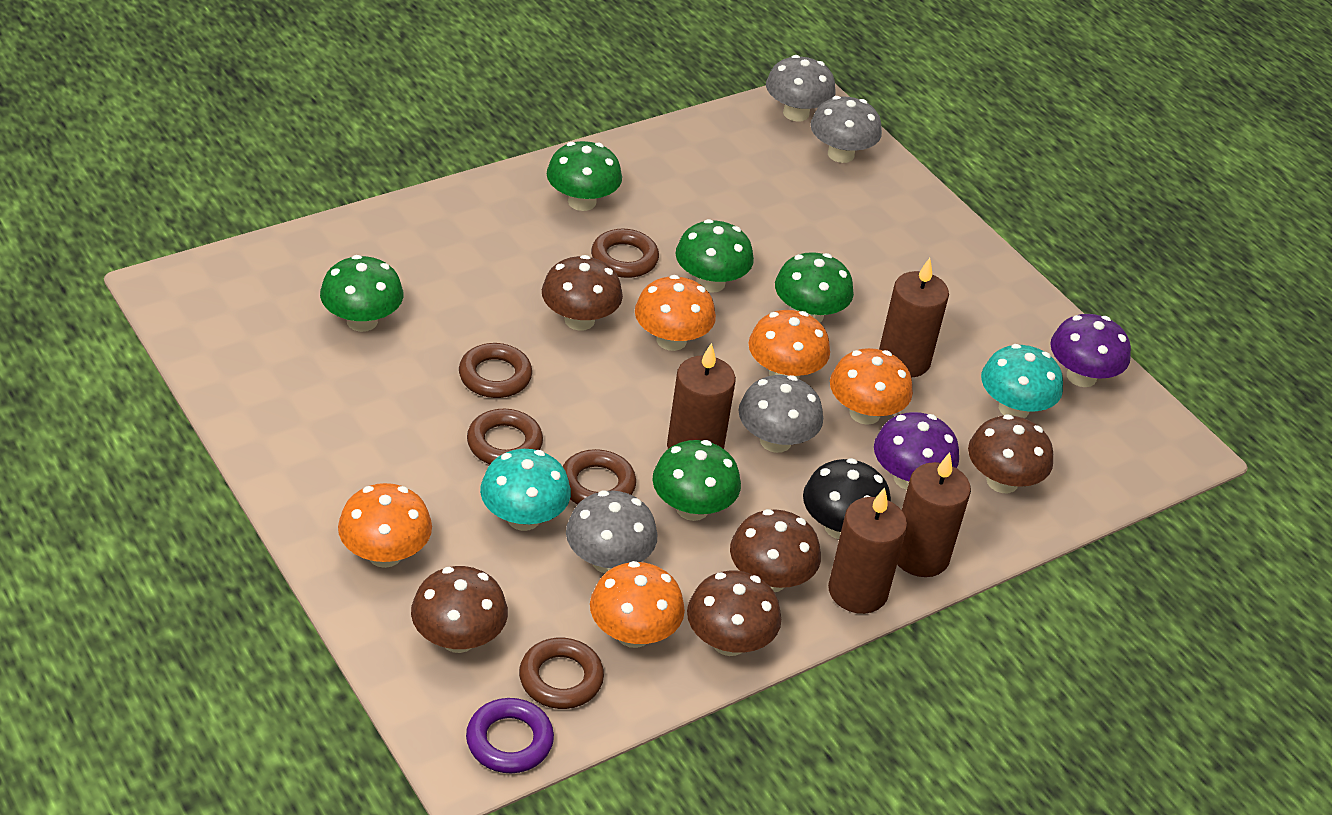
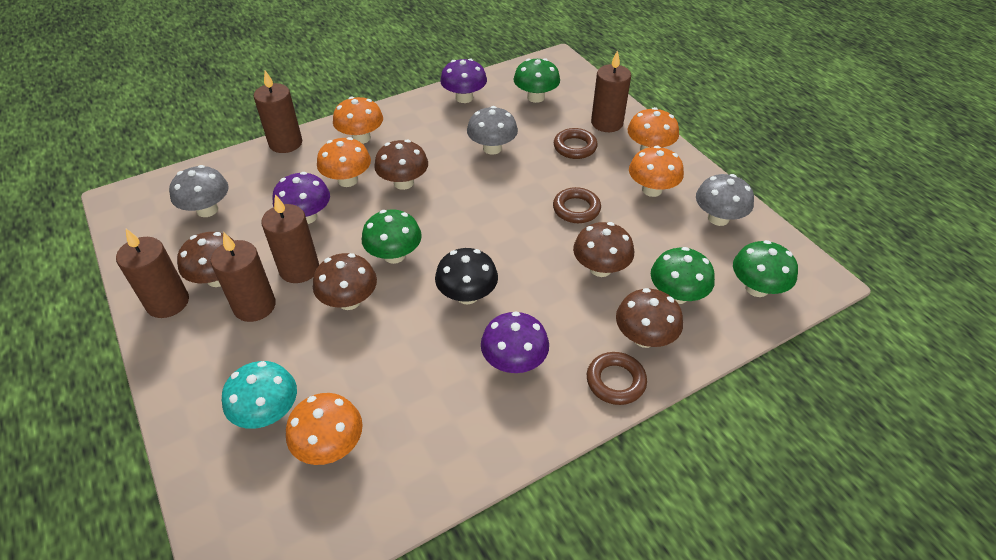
brown candle: 4 -> 5
brown ring: 5 -> 3
green mushroom: 5 -> 4
grey mushroom: 4 -> 3
purple mushroom: 2 -> 3
purple ring: 1 -> 0
turquoise mushroom: 2 -> 1

